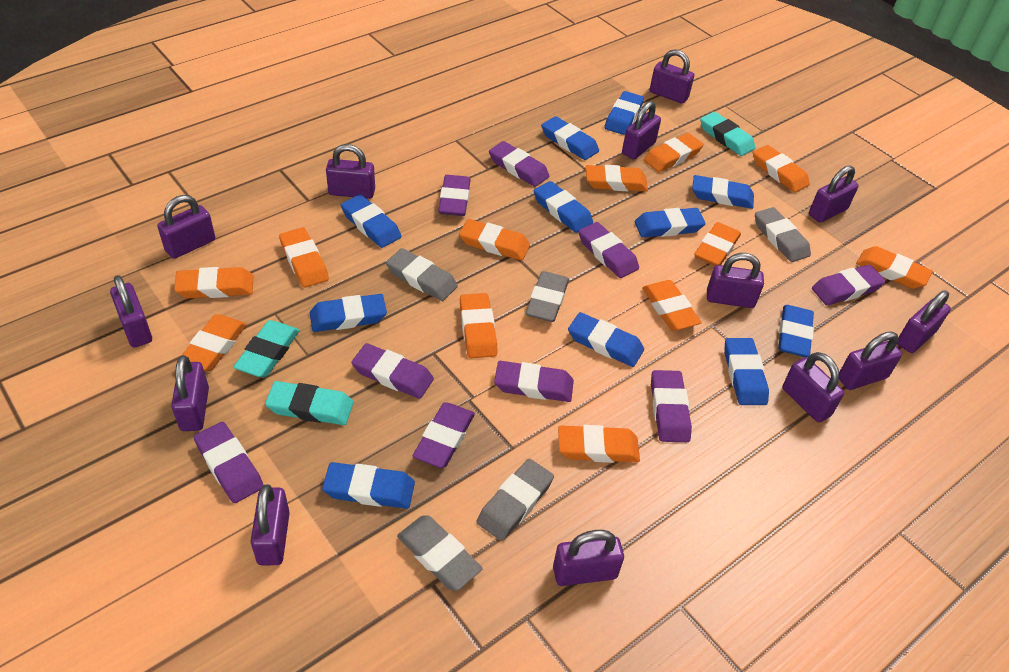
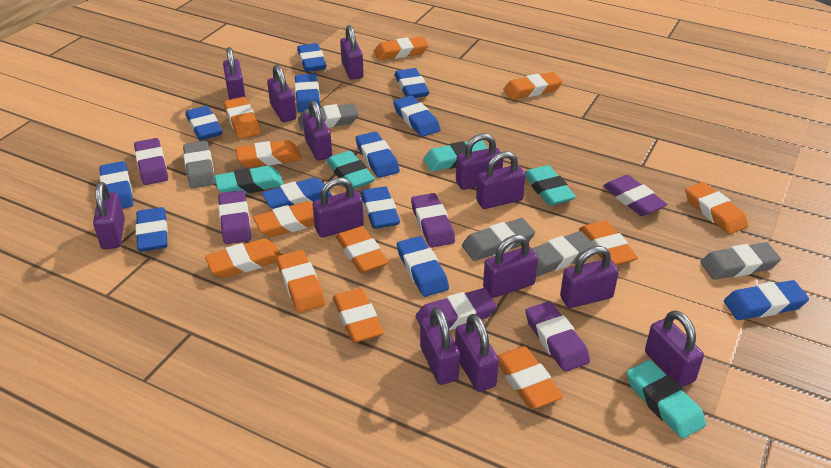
blue eraser: 11 -> 12
purple eraser: 9 -> 6
turquoise eraser: 3 -> 5

